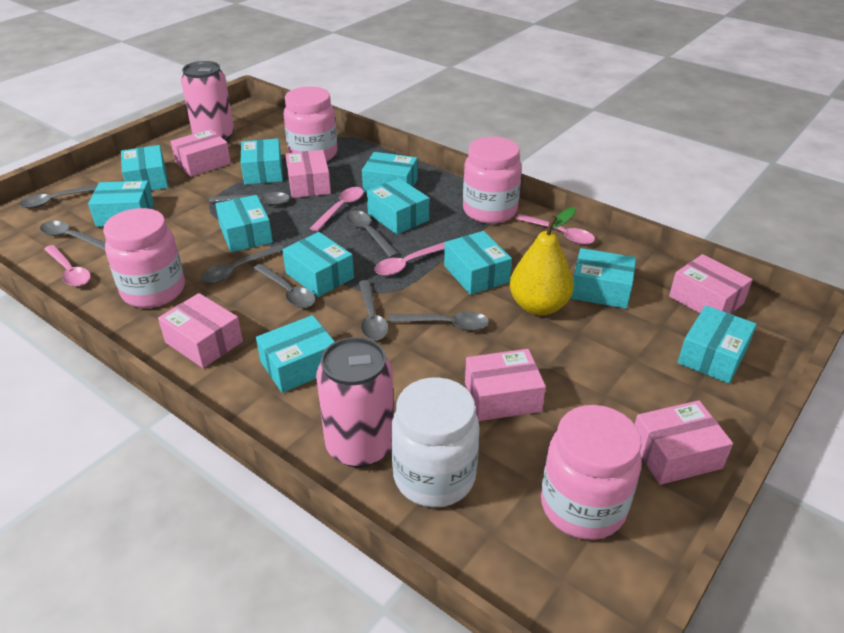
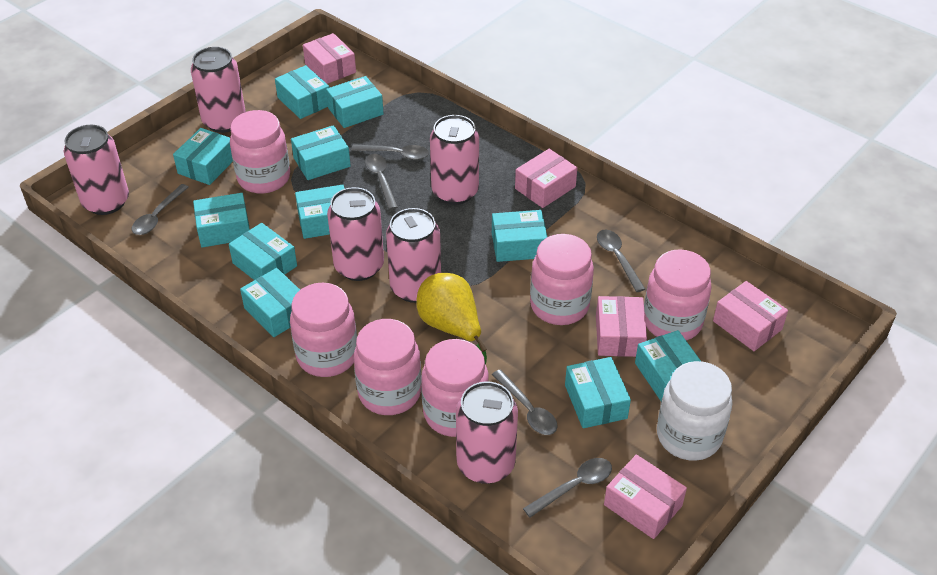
grey spoon: 8 -> 6
pink box: 6 -> 5
pink can: 2 -> 6
pink jar: 4 -> 6
pink spoon: 4 -> 0

